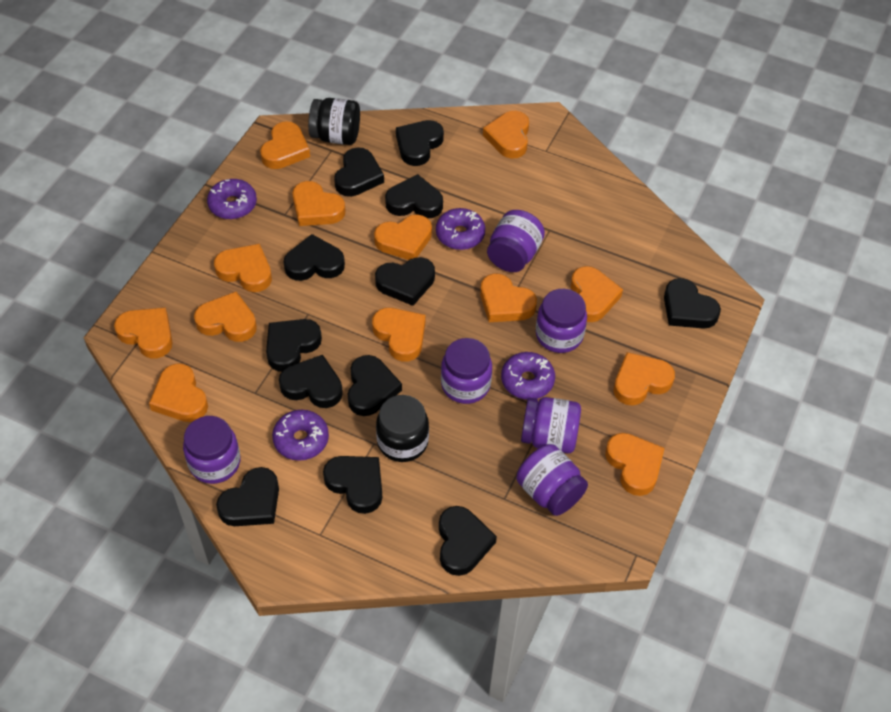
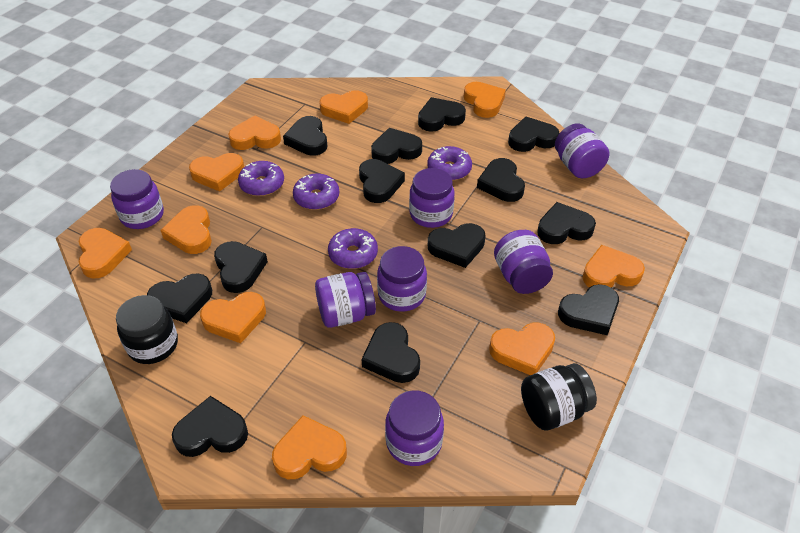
black heart: 12 -> 13
orange heart: 13 -> 10
purple jar: 6 -> 7

